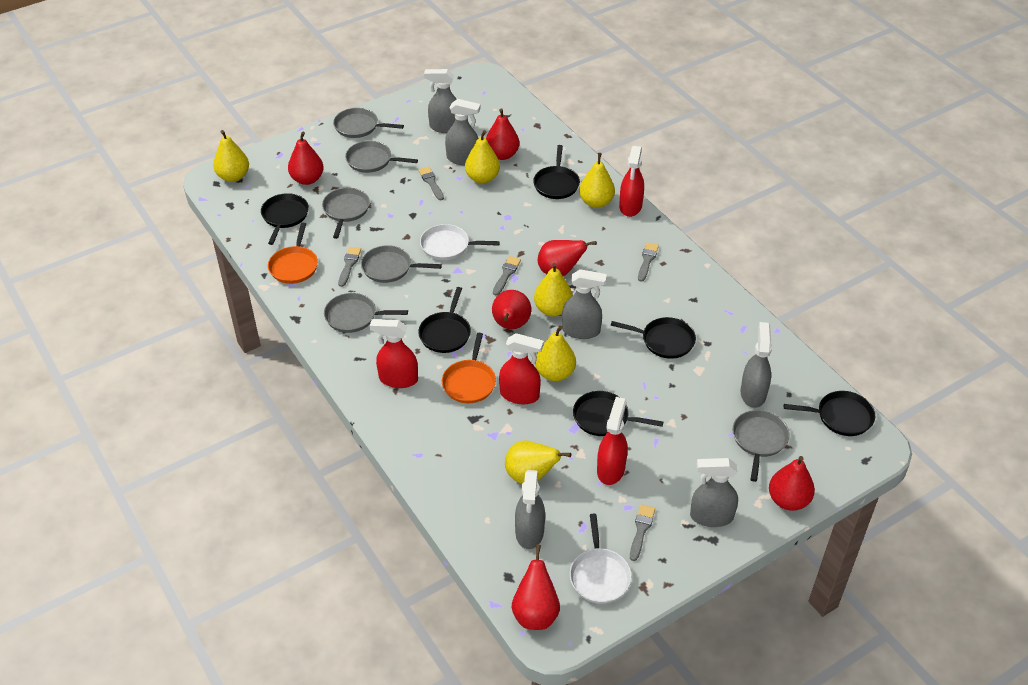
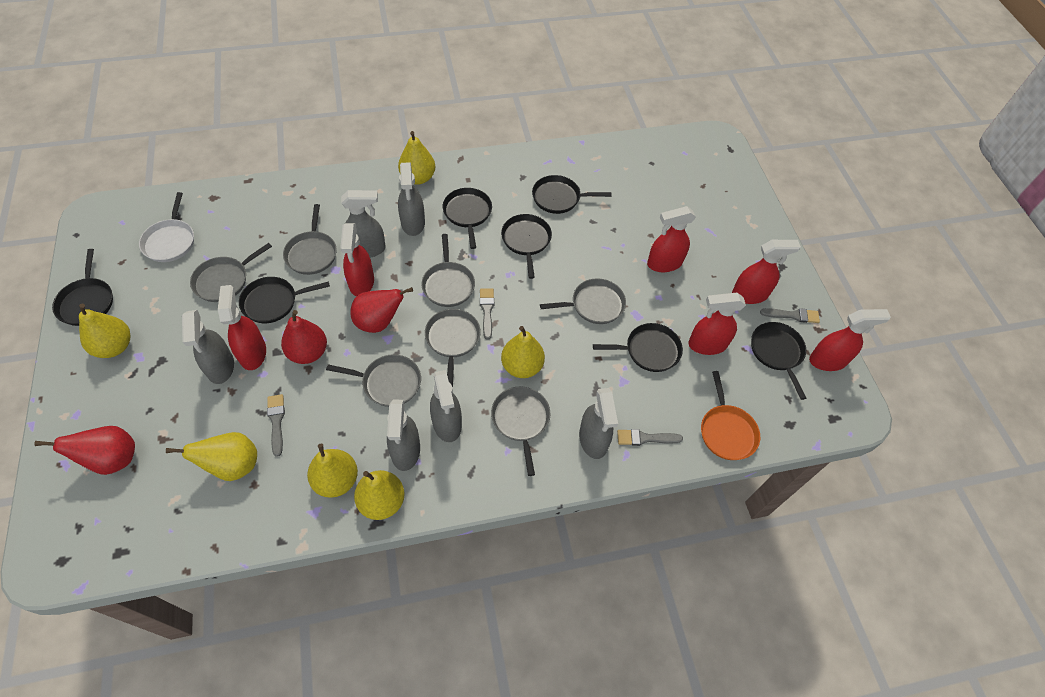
black pan: 6 -> 7
grey brush: 5 -> 4
grey pan: 6 -> 7
orange pan: 2 -> 1
red pear: 6 -> 3
red spray bottle: 4 -> 6
white pan: 2 -> 1

